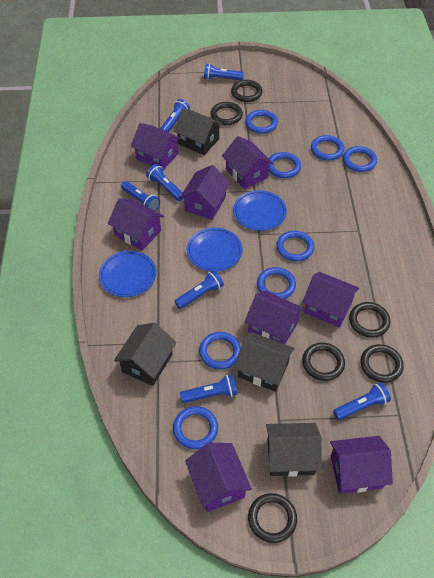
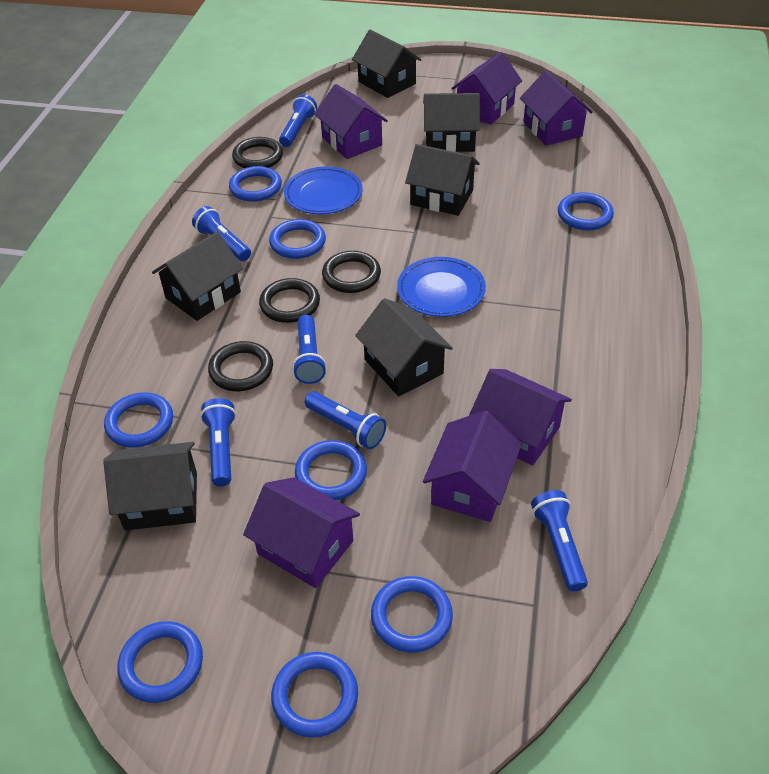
black house: 4 -> 6
black ring: 6 -> 4
blue flashlight: 7 -> 6
blue plate: 3 -> 2
purple house: 8 -> 6

